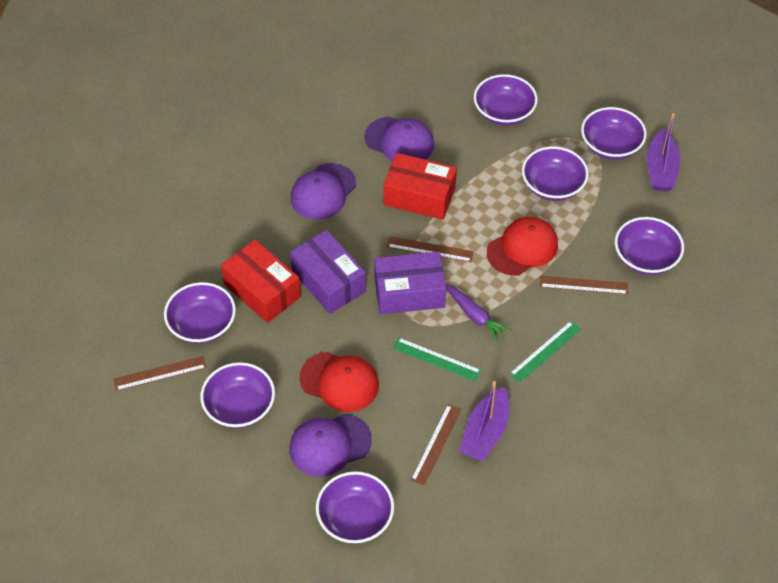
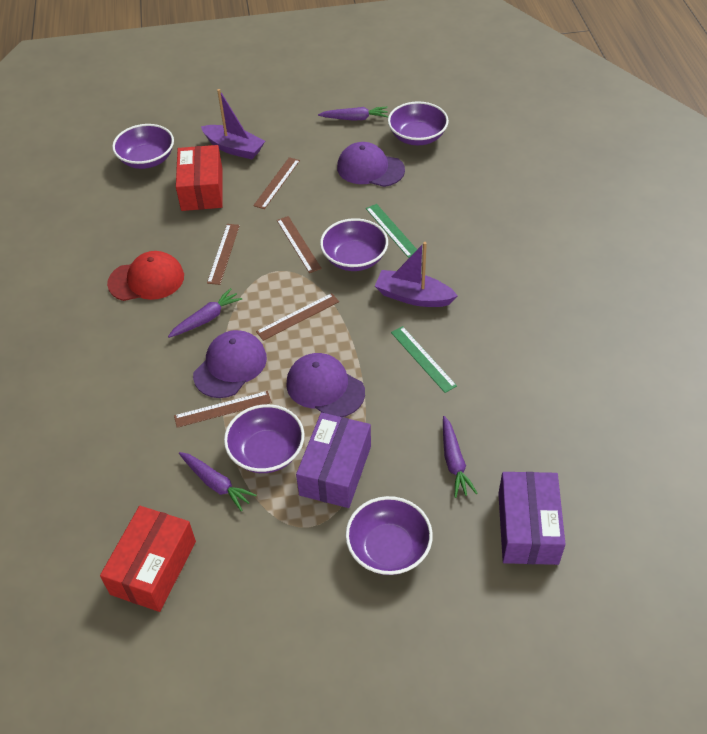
brown ruler: 4 -> 5
purple bowl: 7 -> 5
purple carrot: 1 -> 4
red cap: 2 -> 1

